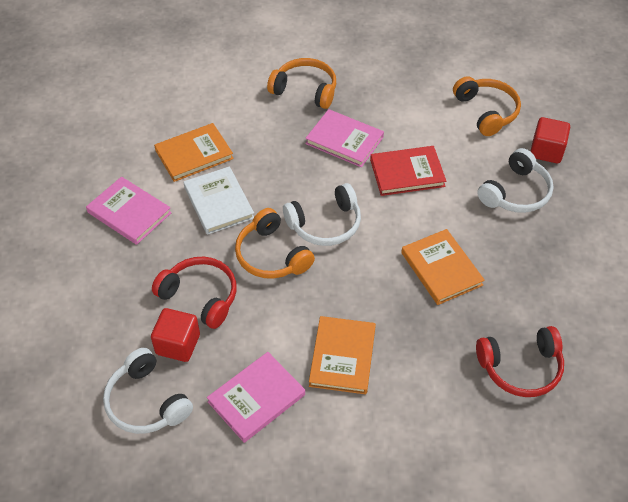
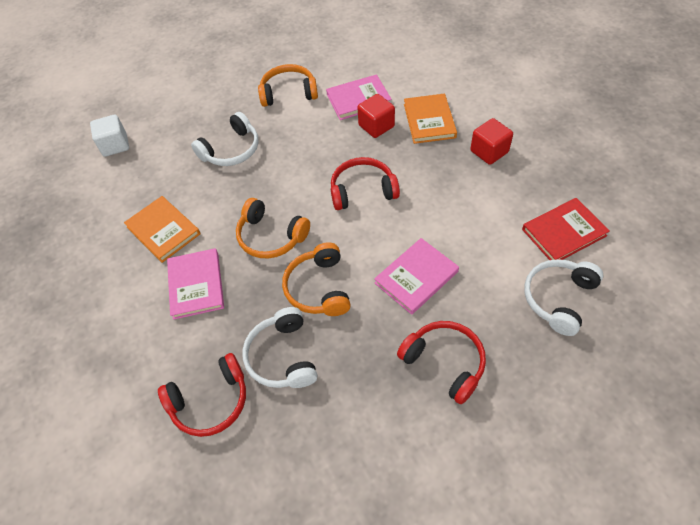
orange book: 3 -> 2
red headphones: 2 -> 3
white book: 1 -> 0
white cube: 0 -> 1

